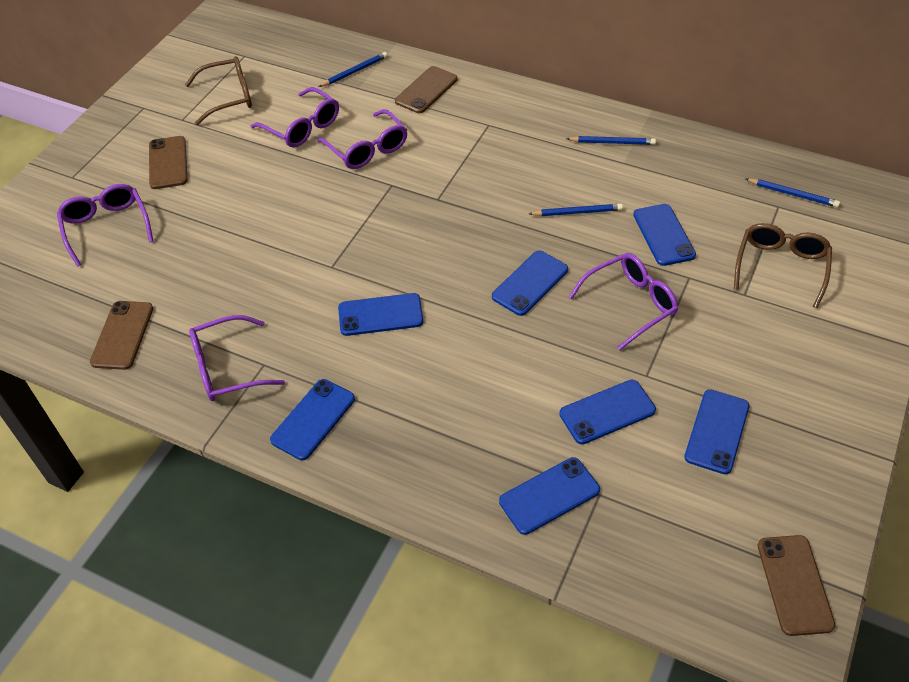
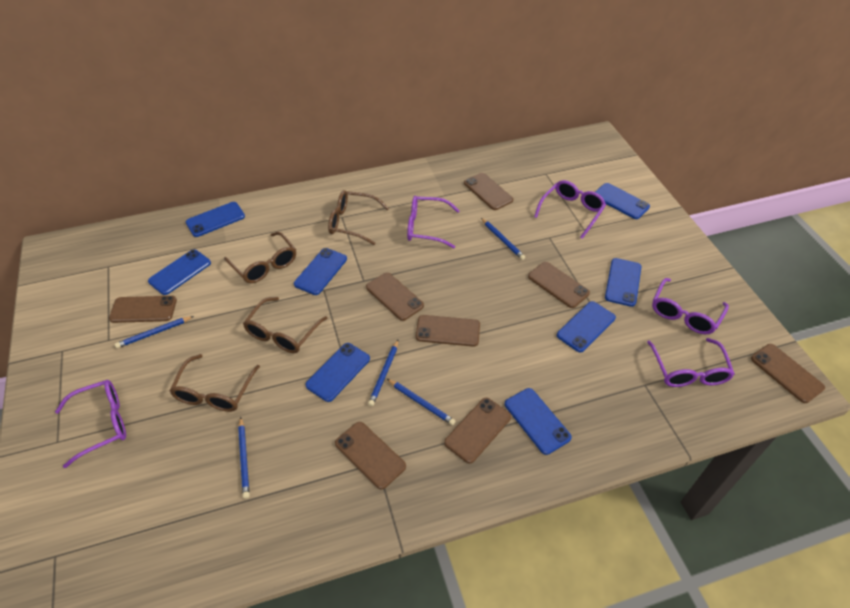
blue pencil: 4 -> 5
blue phone: 7 -> 8
brown glasses: 2 -> 4
brown phone: 4 -> 8

